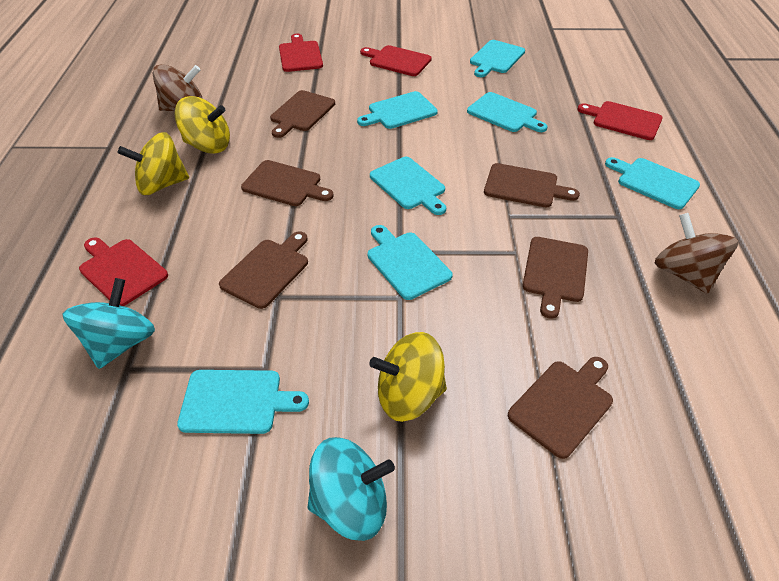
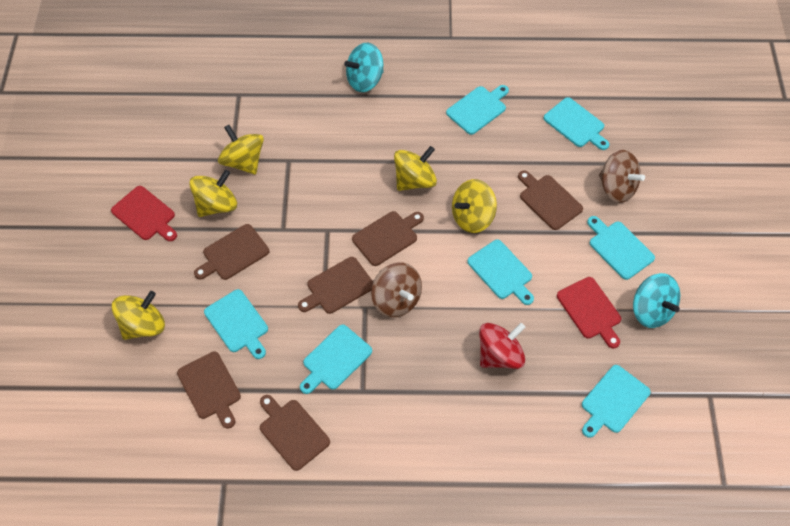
red cutting board: 4 -> 2
red spinning top: 0 -> 1
yellow spinning top: 3 -> 5

